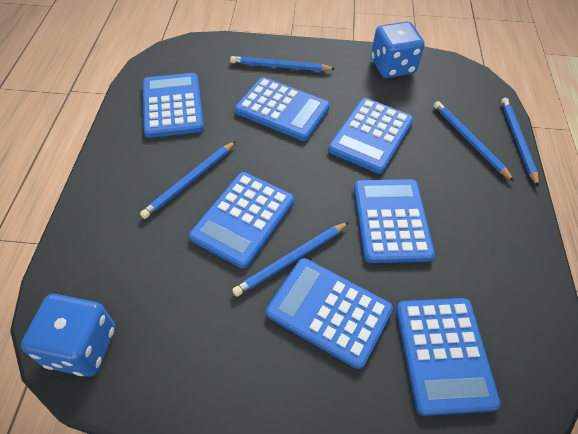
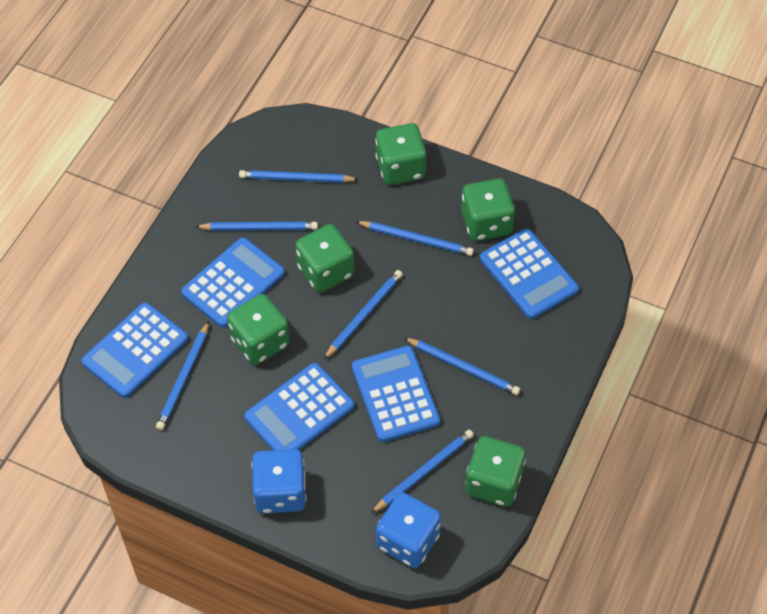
blue calculator: 7 -> 5
blue pencil: 5 -> 7
green dice: 0 -> 5

